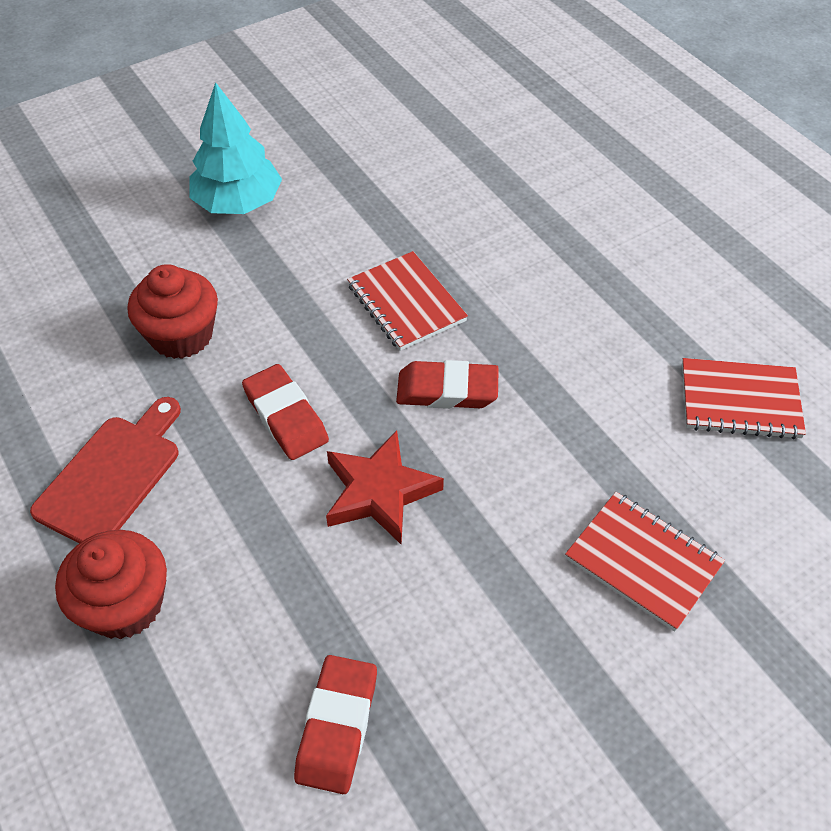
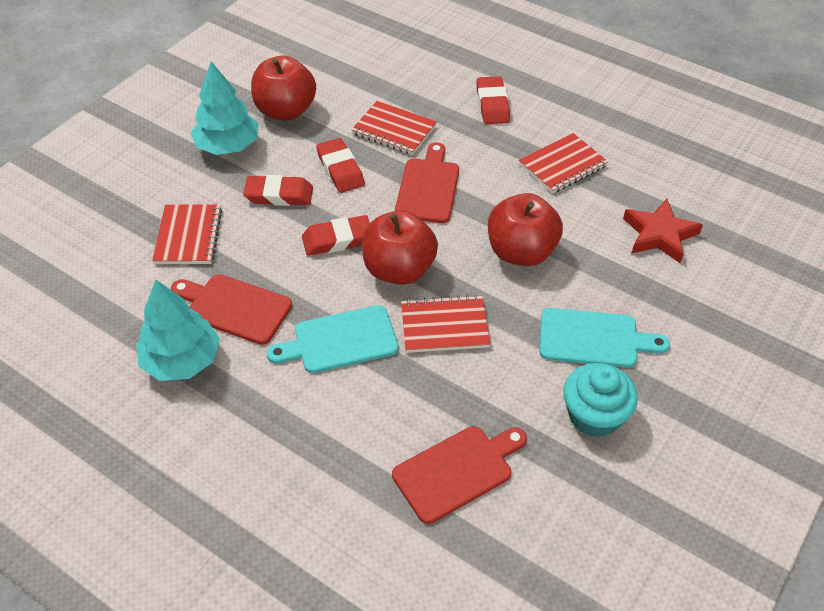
red apple: 0 -> 3
red cupcake: 2 -> 0
red cutting board: 1 -> 3
red eraser: 3 -> 4
red notebook: 3 -> 4
turquoise cupcake: 0 -> 1
turquoise cutting board: 0 -> 2
turquoise tree: 1 -> 2

